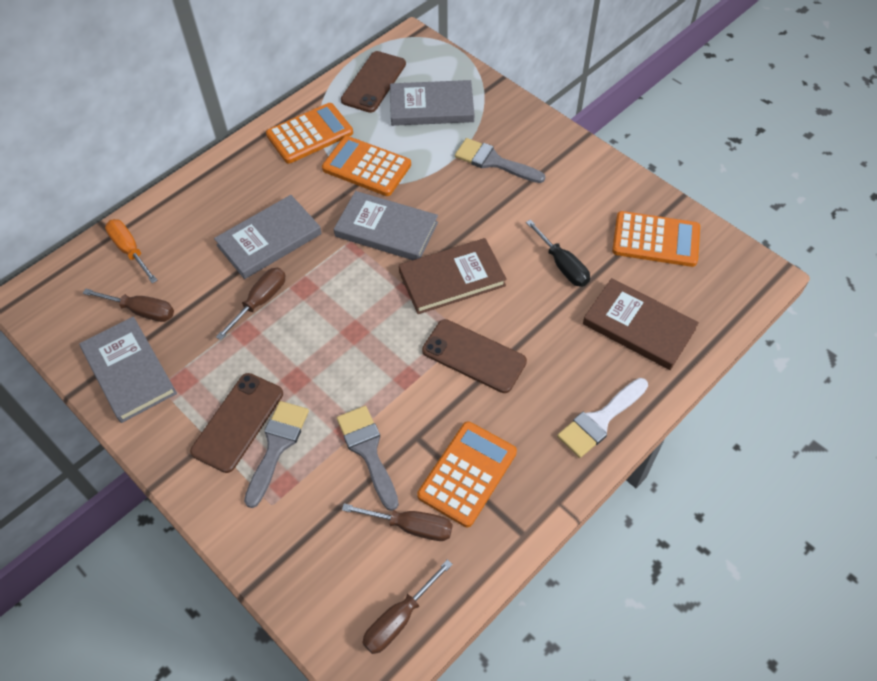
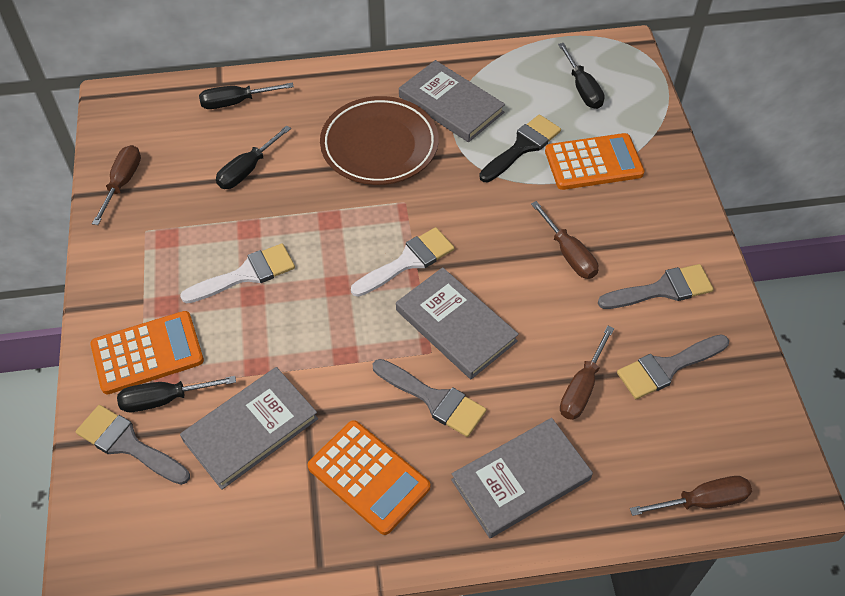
black brush: 0 -> 1
black screwdriver: 1 -> 4
brown book: 2 -> 0
brown phone: 3 -> 0
brown plate: 0 -> 1
grey brush: 3 -> 4
orange calculator: 4 -> 3
orange screwdriver: 1 -> 0
white brush: 1 -> 2

